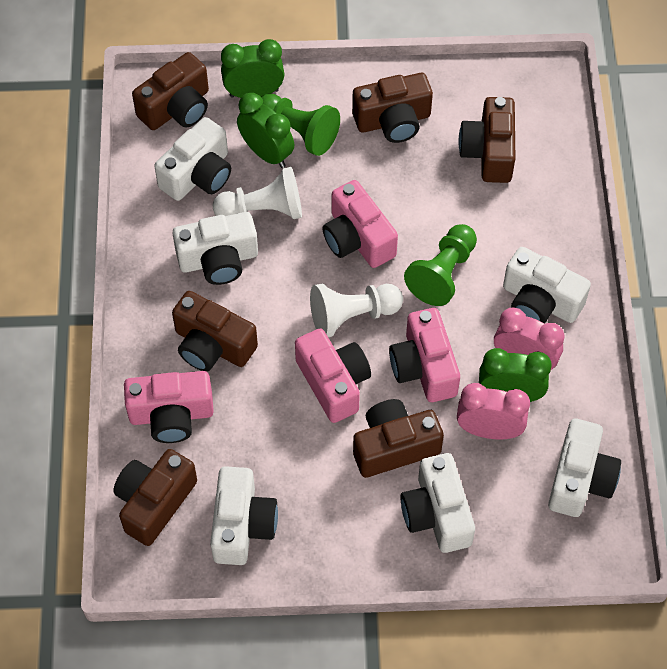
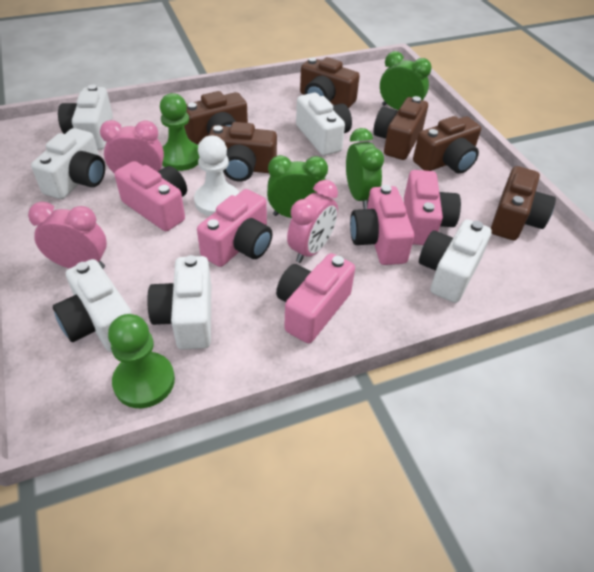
pink camera: 4 -> 5
pink clock: 2 -> 3
white pawn: 2 -> 1

